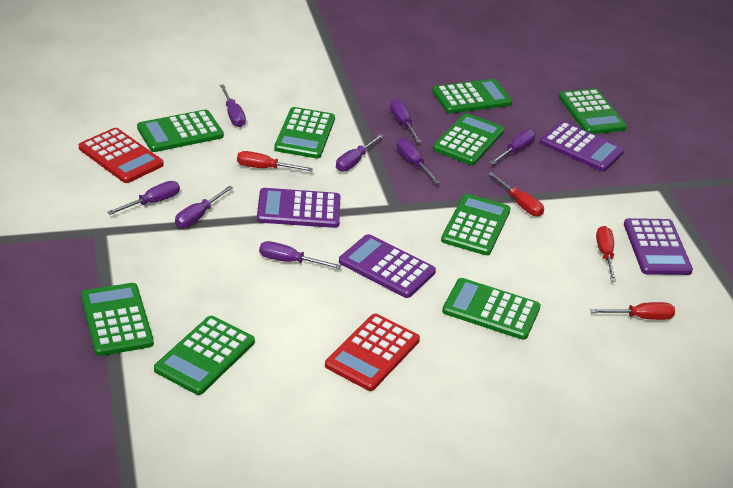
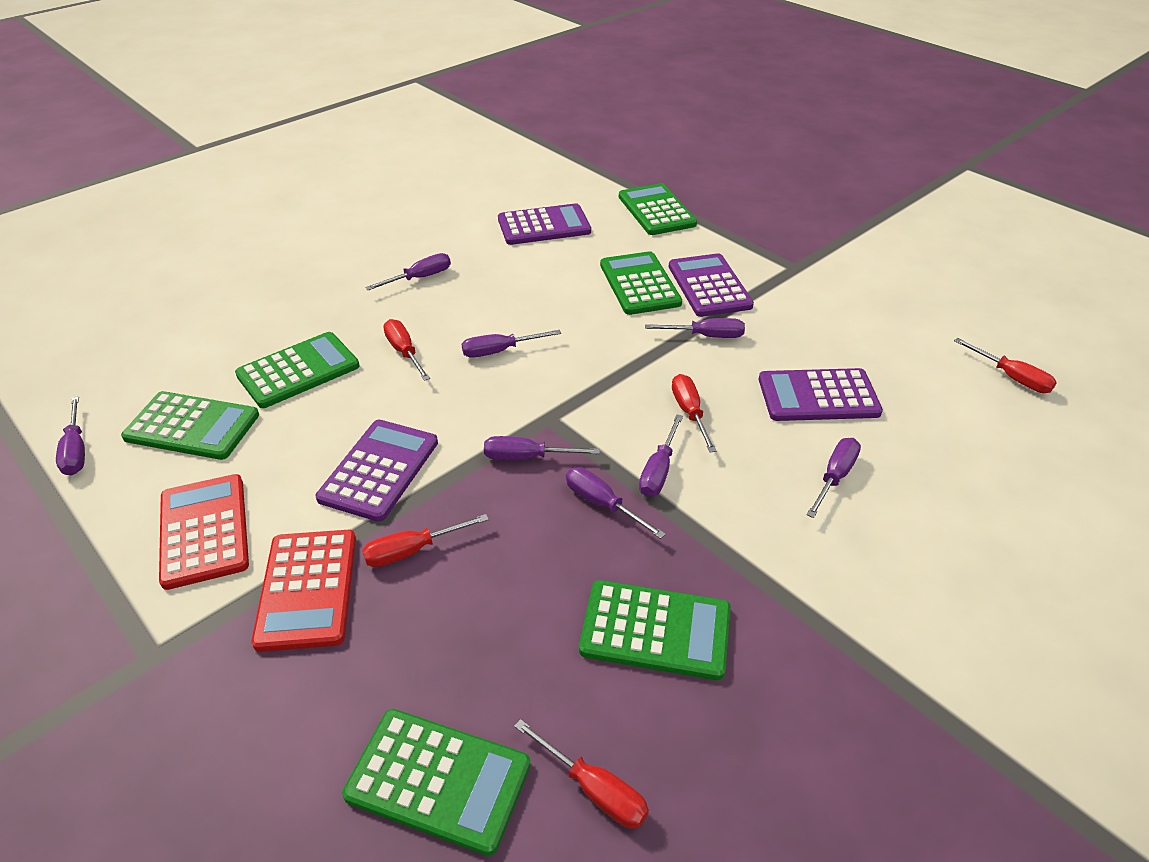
green calculator: 9 -> 6
red screwdriver: 4 -> 5

